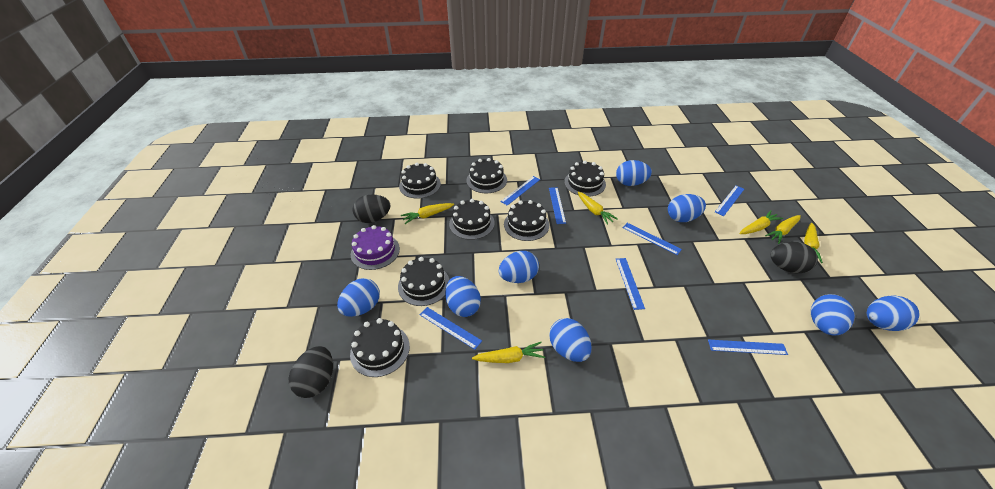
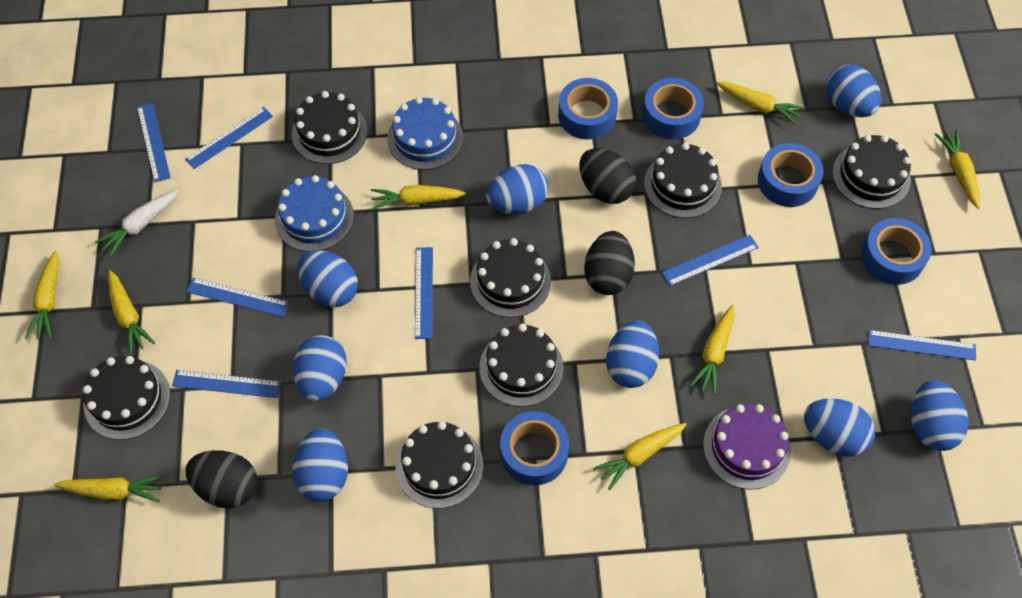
blue cake: 0 -> 2
blue tape: 0 -> 5
white carrot: 0 -> 1
yellow carrot: 6 -> 8

